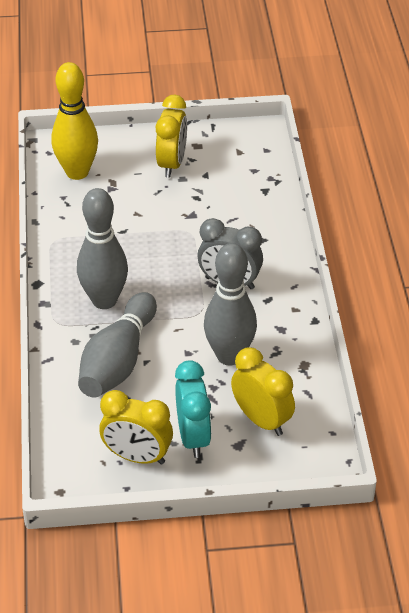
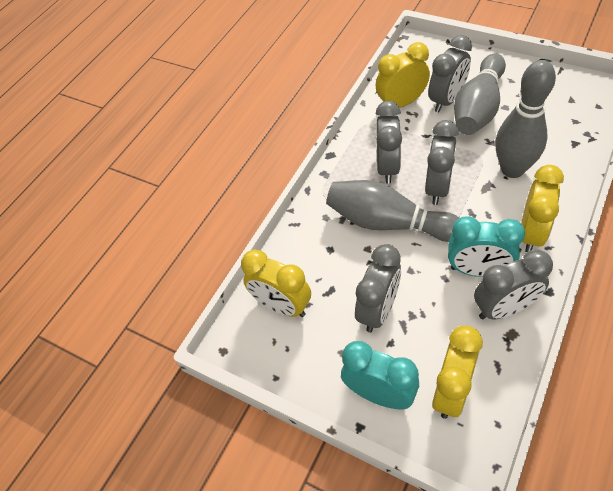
grey clock: 1 -> 5
turquoise clock: 1 -> 2
yellow bowling pin: 1 -> 0
yellow clock: 3 -> 4

